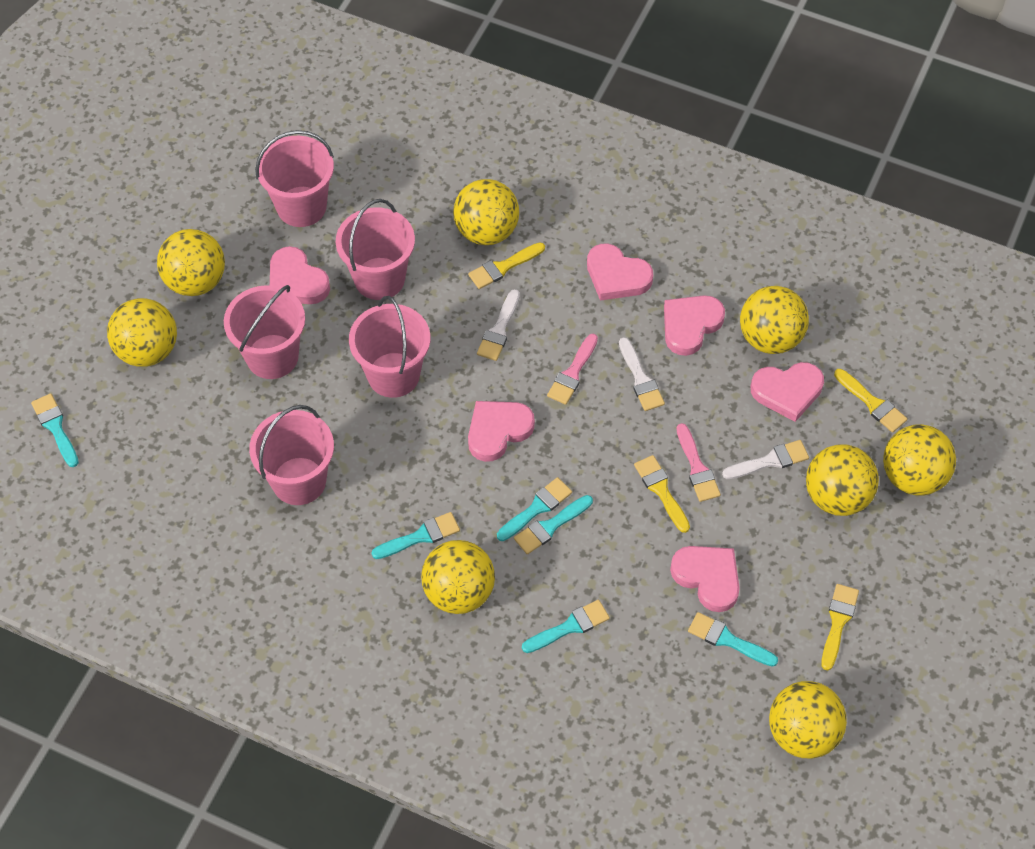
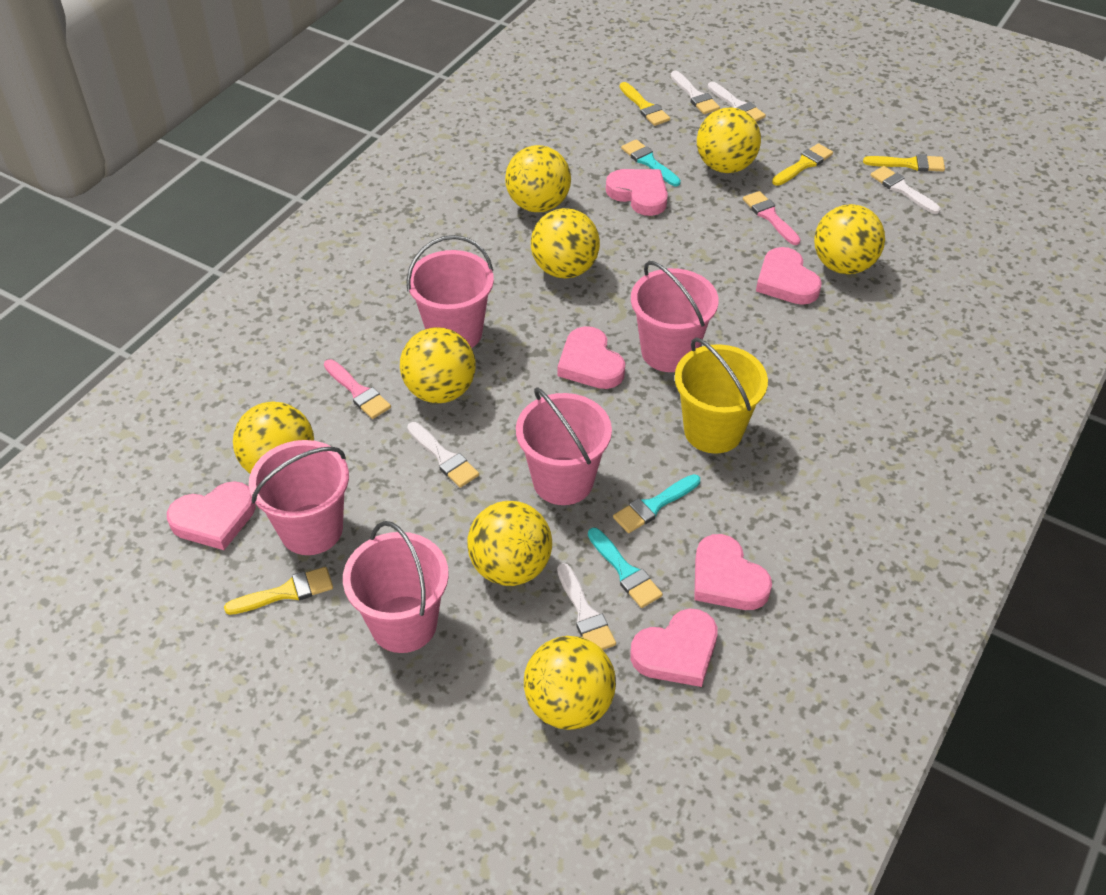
turquoise brush: 6 -> 3
white brush: 3 -> 5
yellow bucket: 0 -> 1

